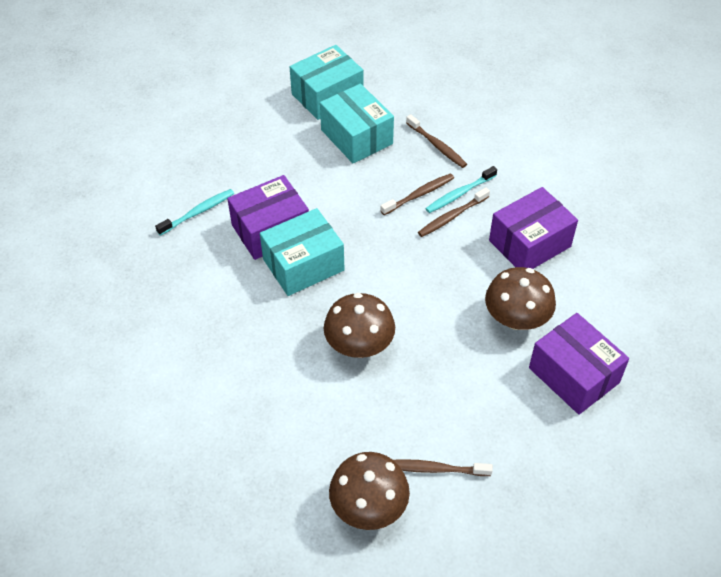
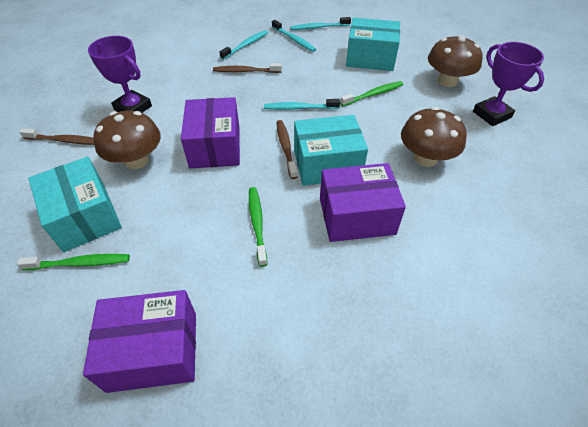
brown toothbrush: 4 -> 3
green toothbrush: 0 -> 3
purple trophy: 0 -> 2
turquoise toothbrush: 2 -> 4

